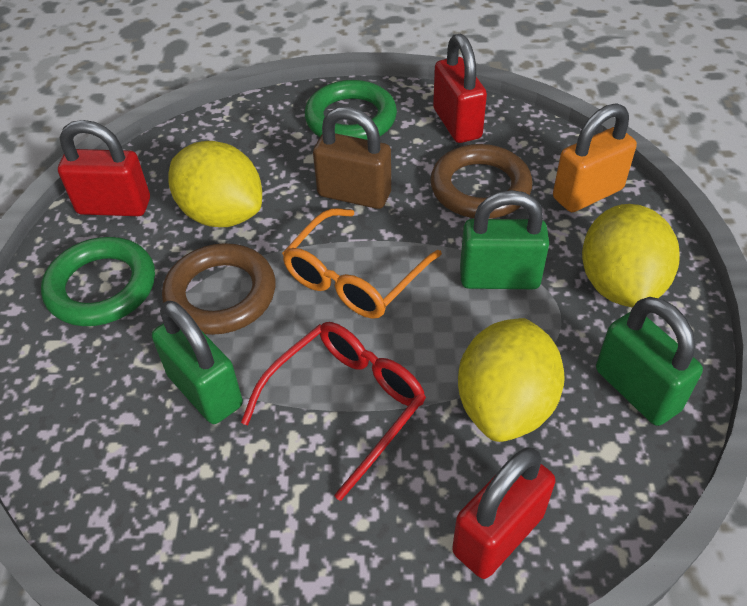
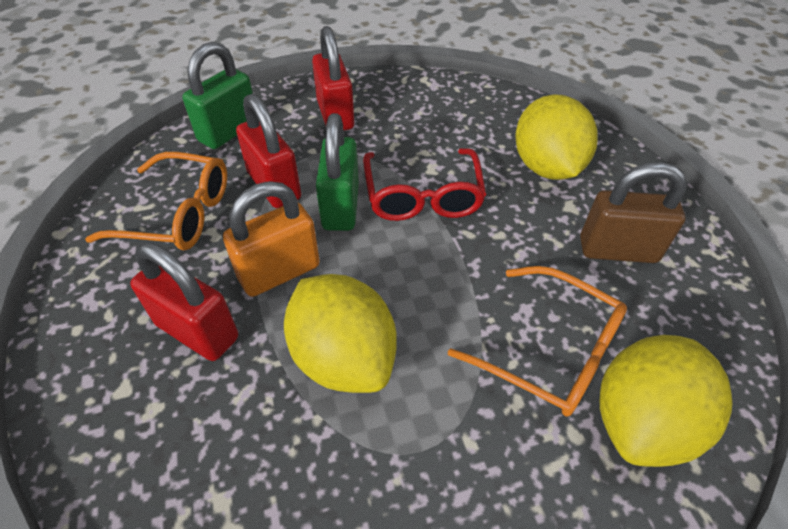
brown ring: 2 -> 0
green padlock: 3 -> 2
green ring: 2 -> 0
orange glasses: 1 -> 2

